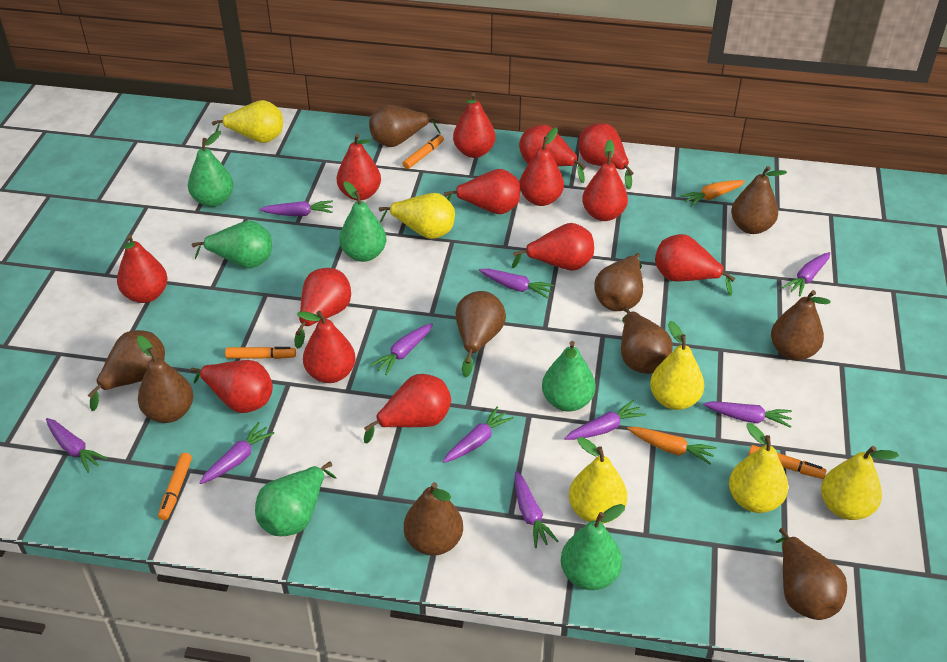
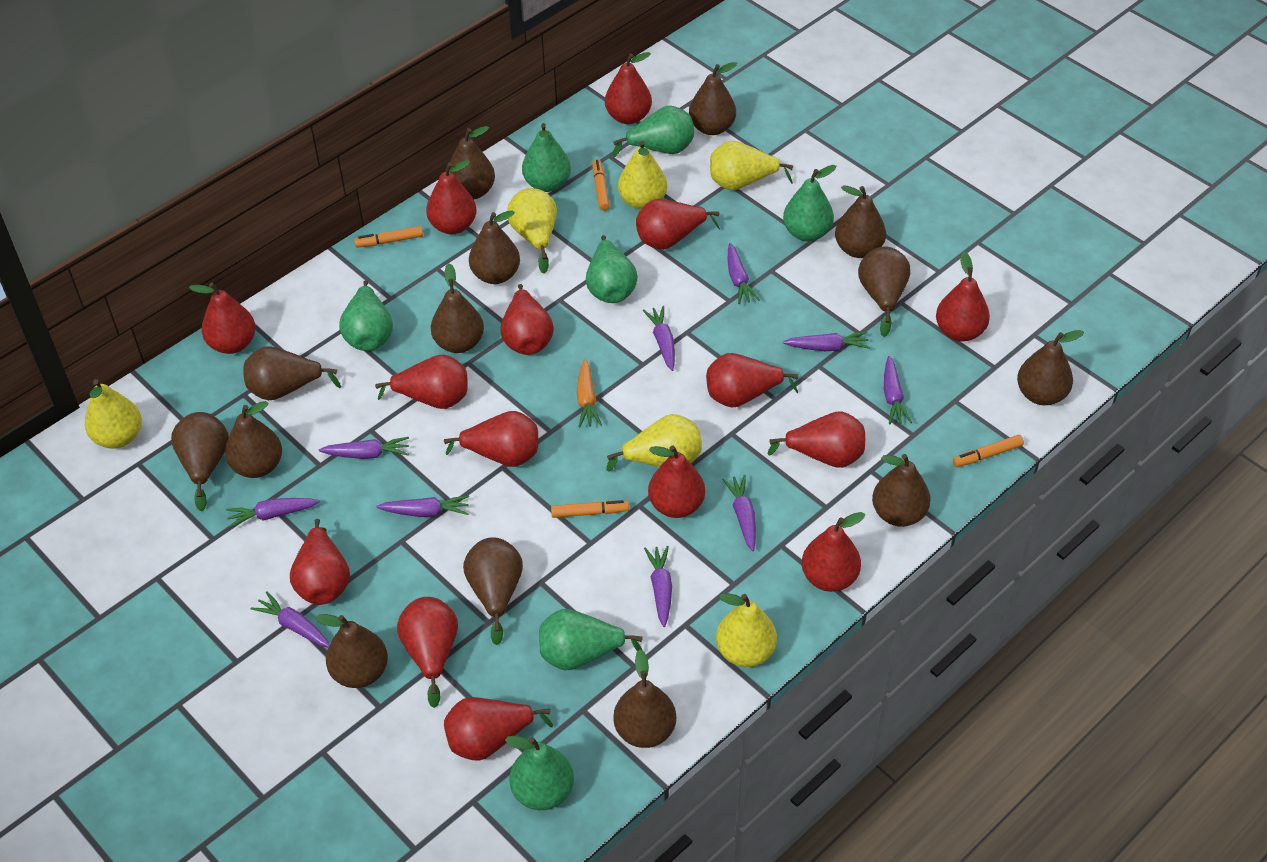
brown pear: 10 -> 14
green pear: 6 -> 7
orange carrot: 2 -> 1
red pear: 14 -> 15

